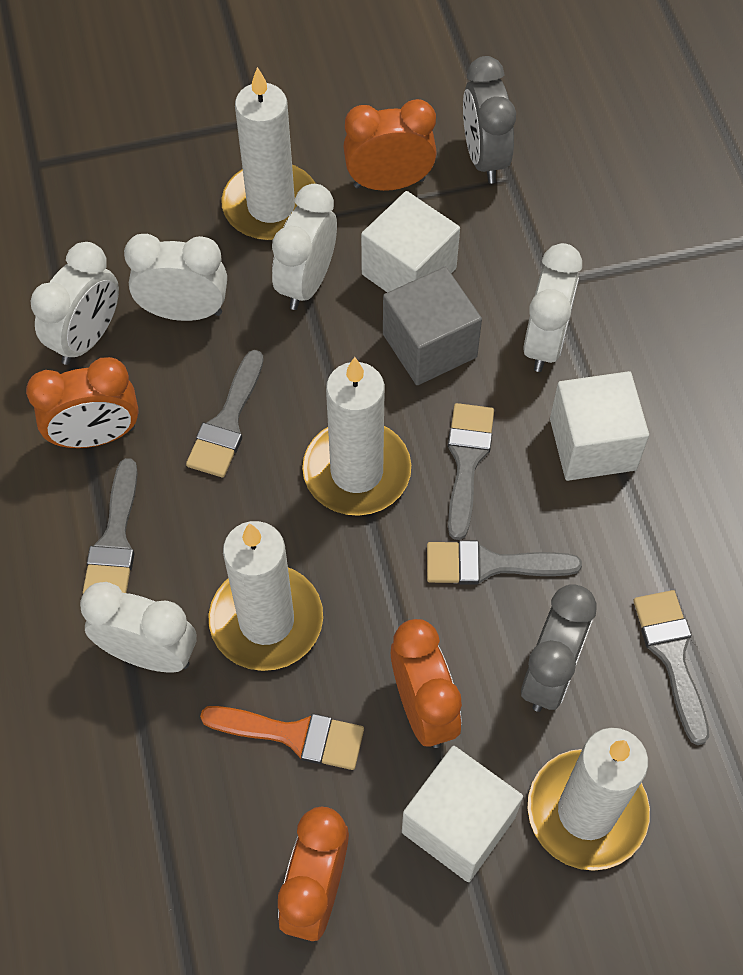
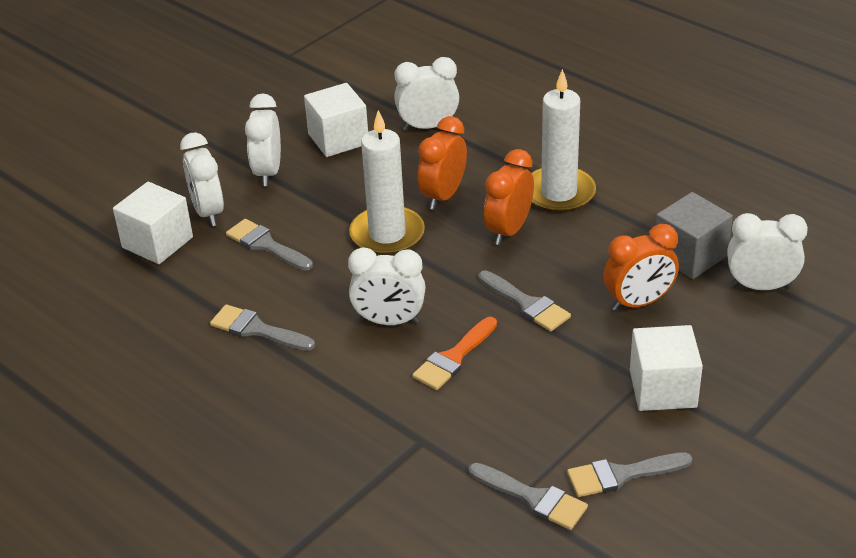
grey clock: 2 -> 0
orange clock: 4 -> 3
white candle: 4 -> 2

